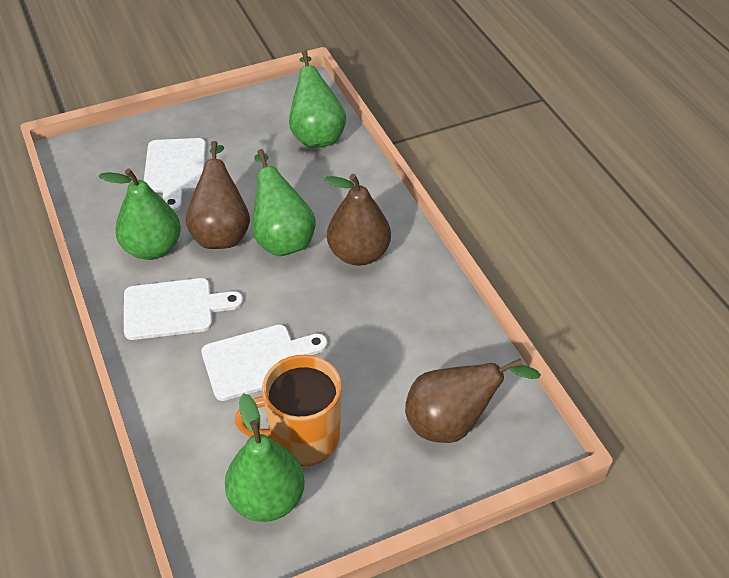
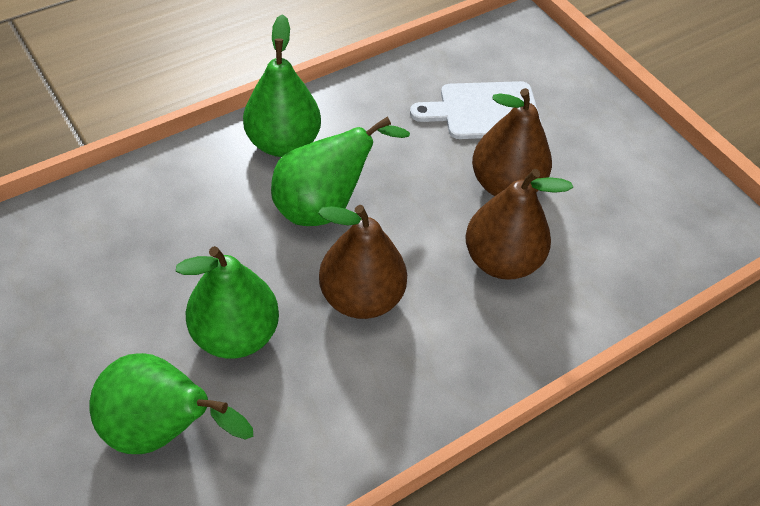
orange mug: 1 -> 0
white cutting board: 3 -> 1

